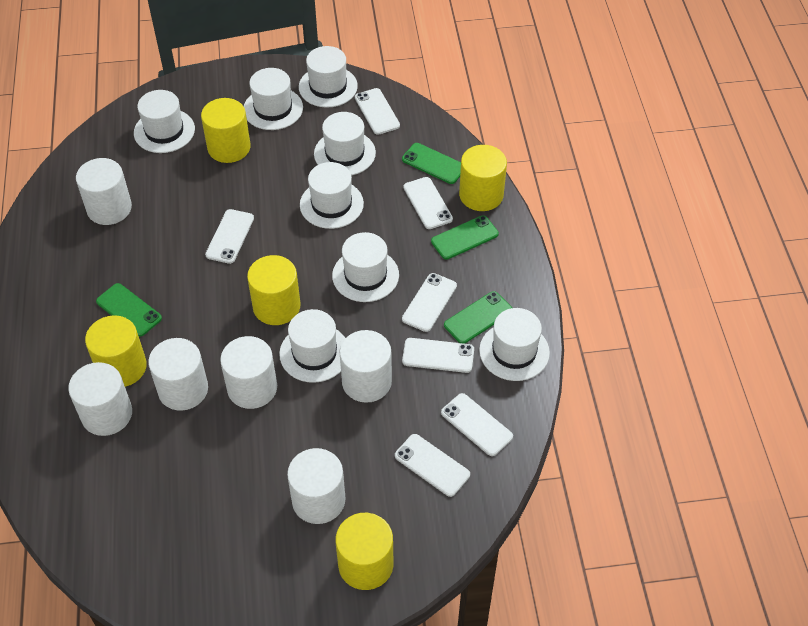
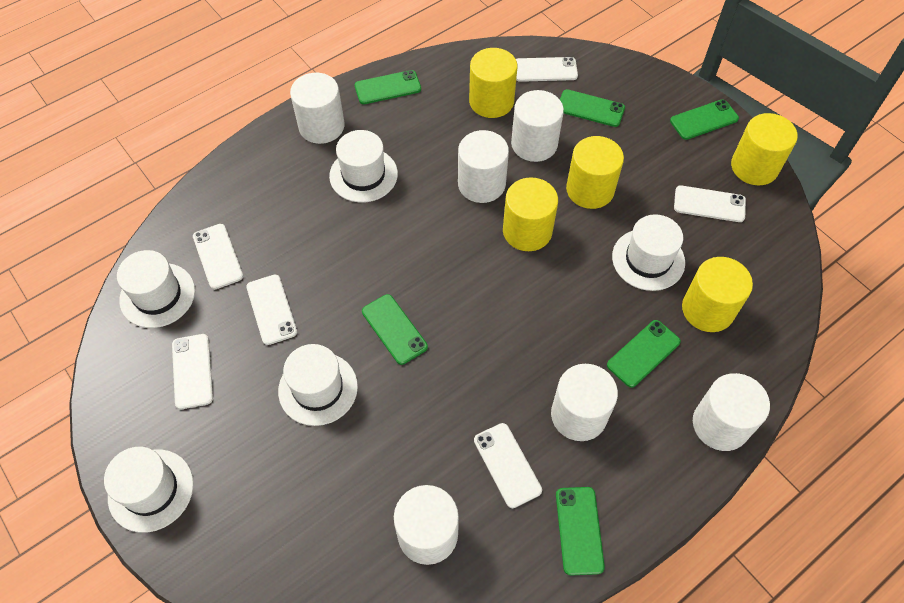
green phone: 4 -> 6
white hat: 8 -> 5
white phone: 7 -> 6

